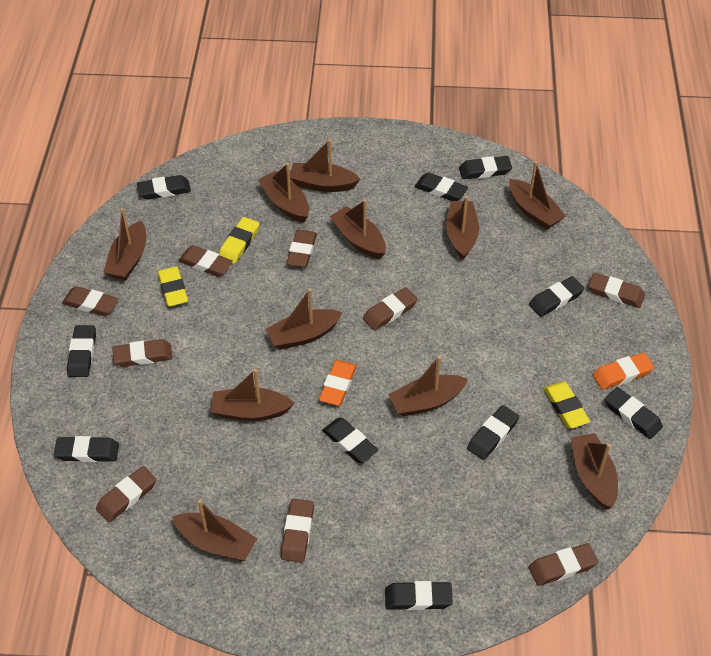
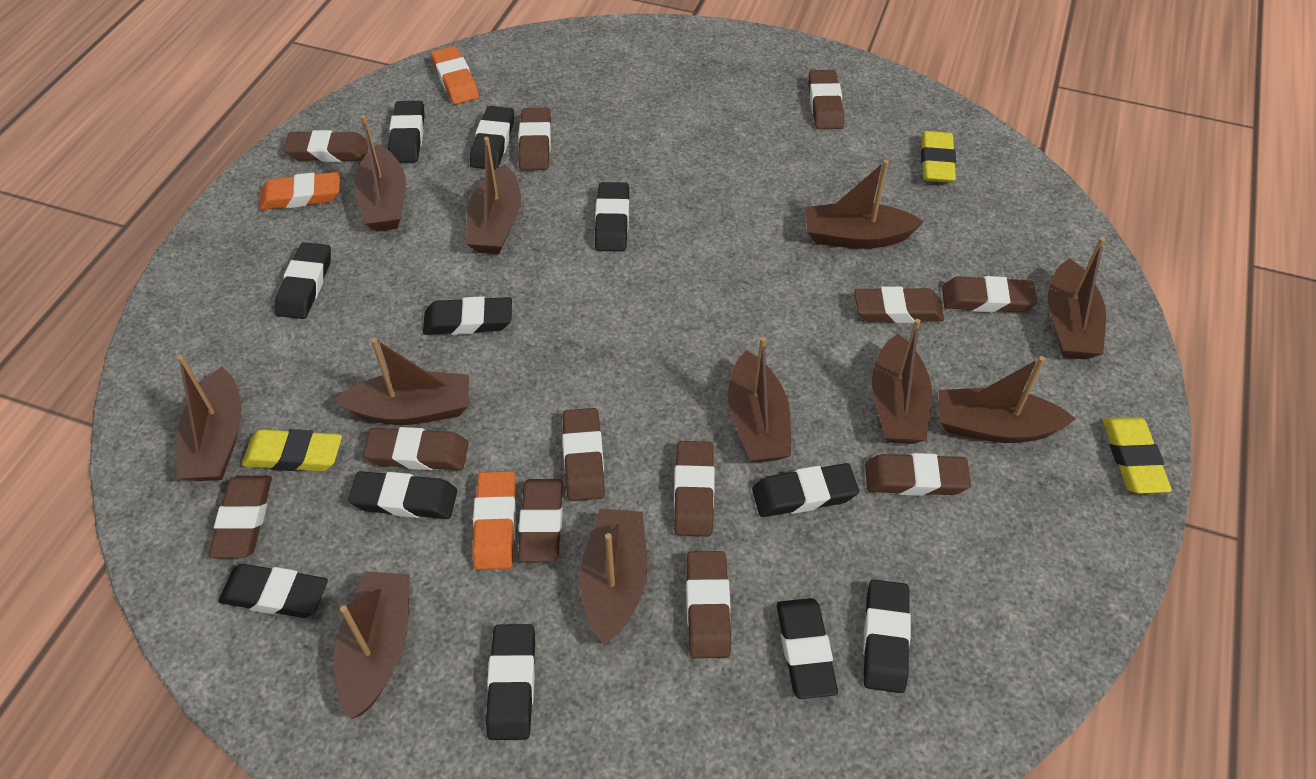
black eraser: 10 -> 11
brown eraser: 9 -> 12
orange eraser: 2 -> 3

